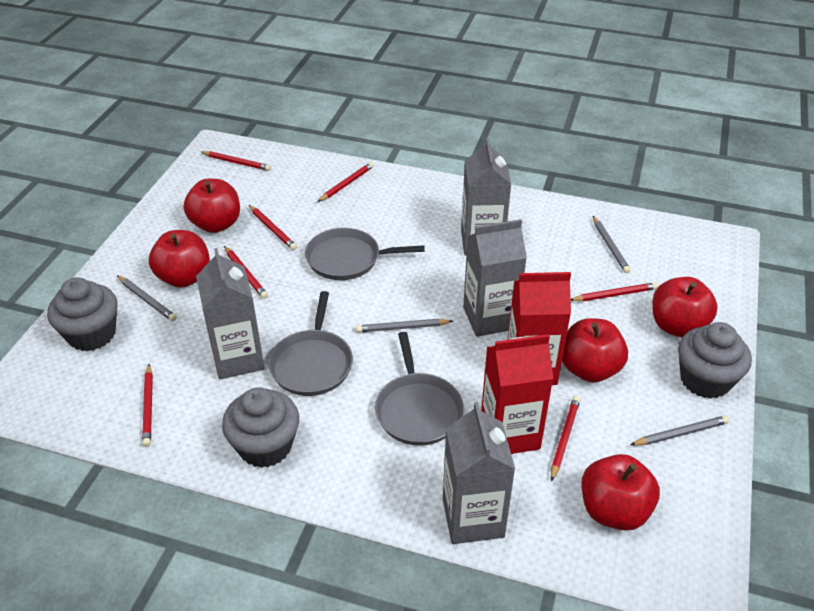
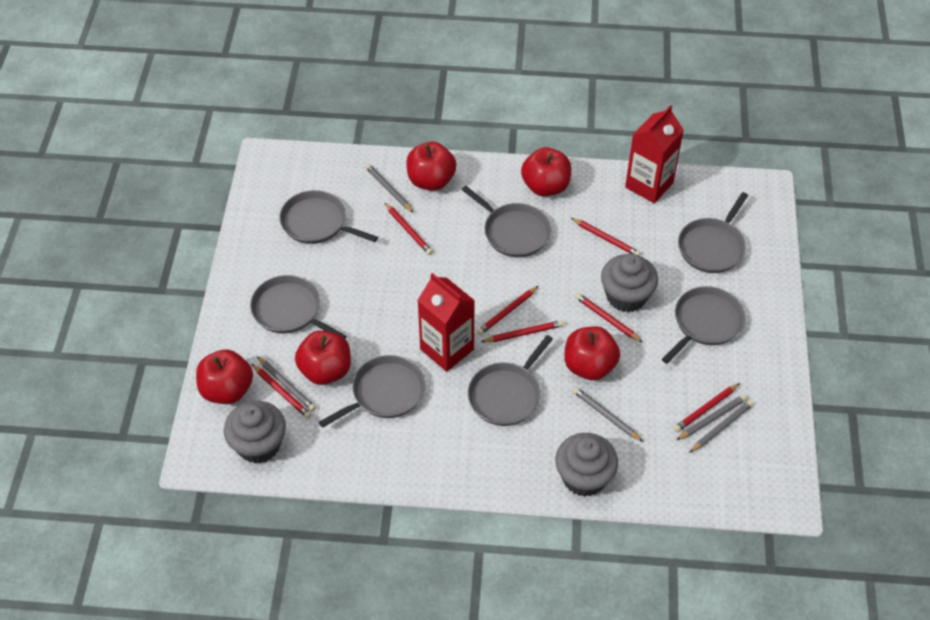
grey carton: 4 -> 0
grey pan: 3 -> 7
grey pencil: 4 -> 5

